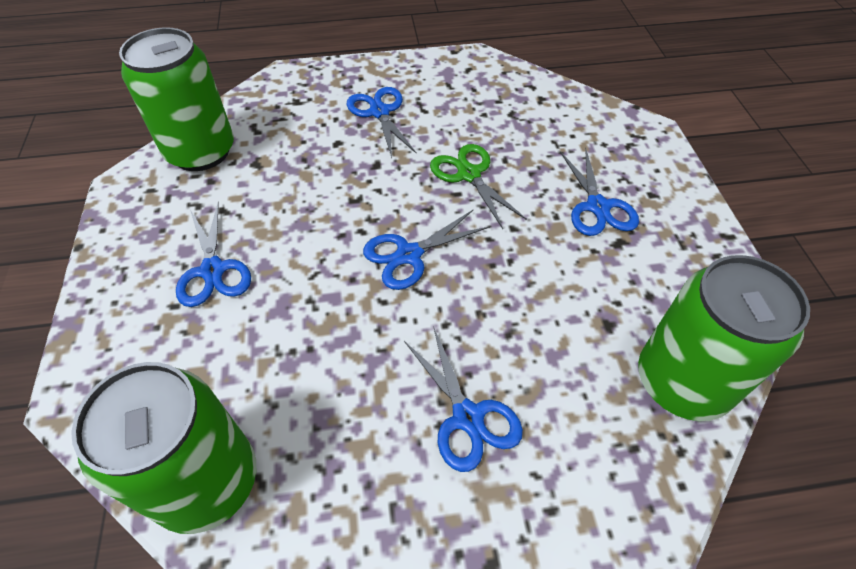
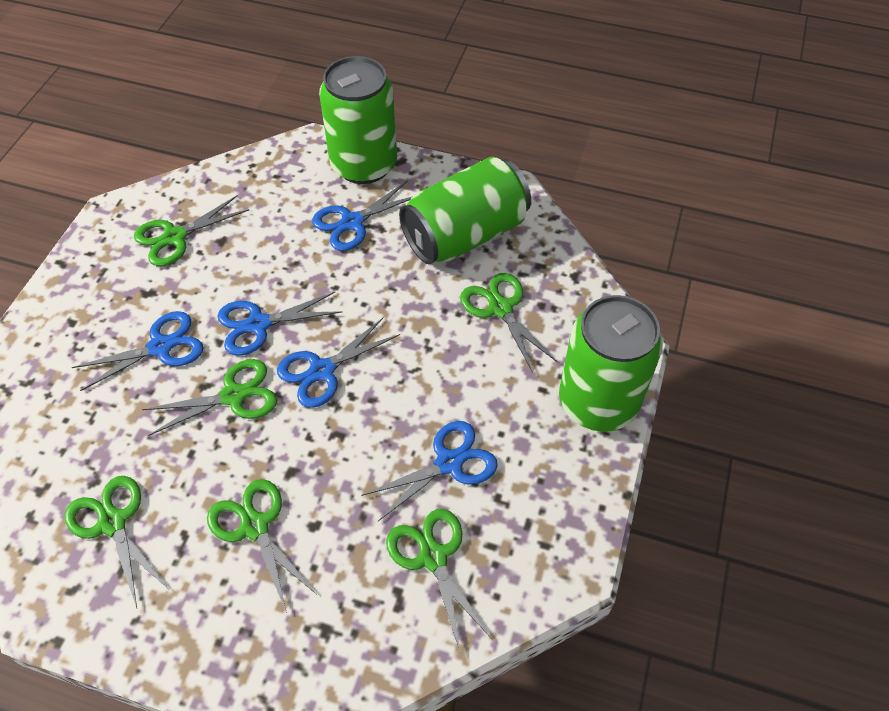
green scissors: 1 -> 6

